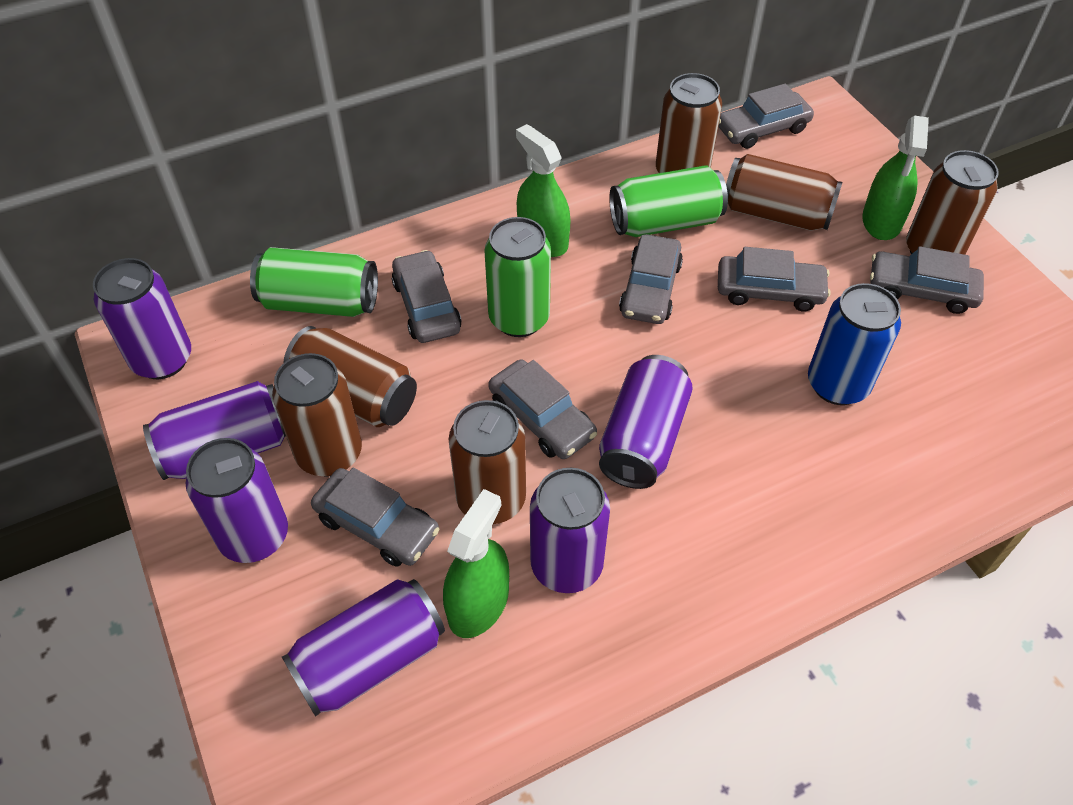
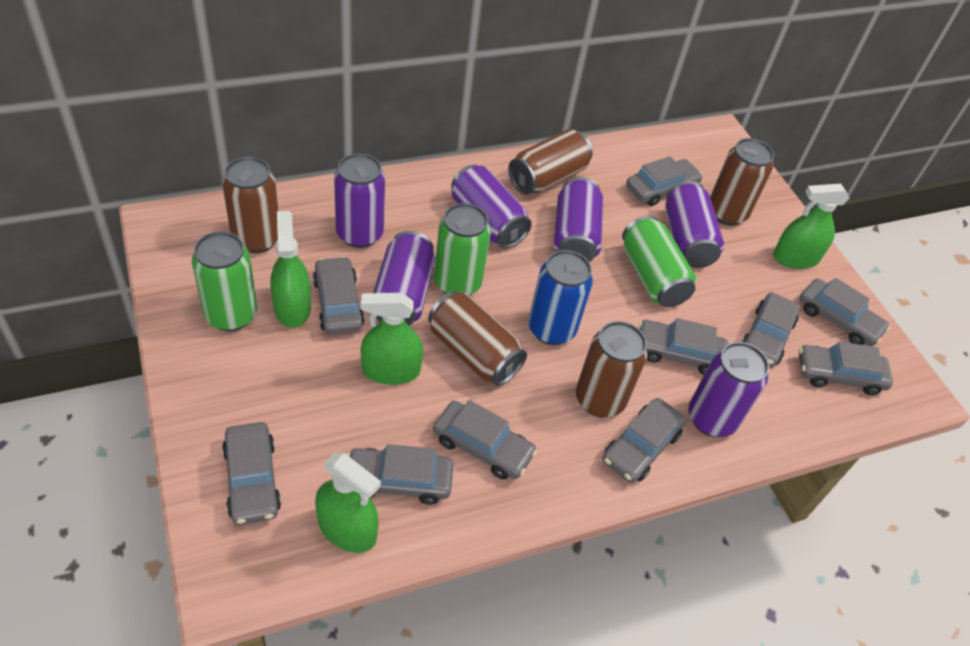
brown can: 6 -> 5
green spray bottle: 3 -> 4
grey car: 7 -> 10

